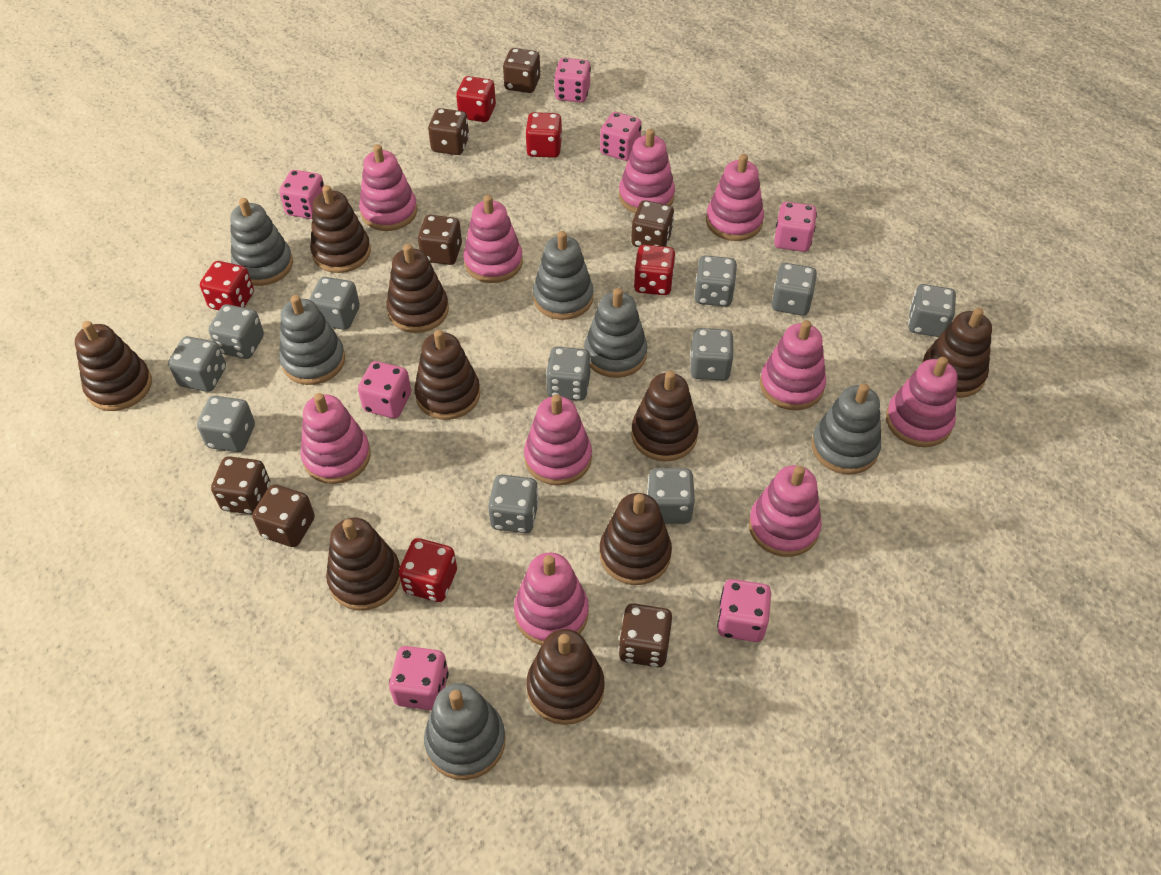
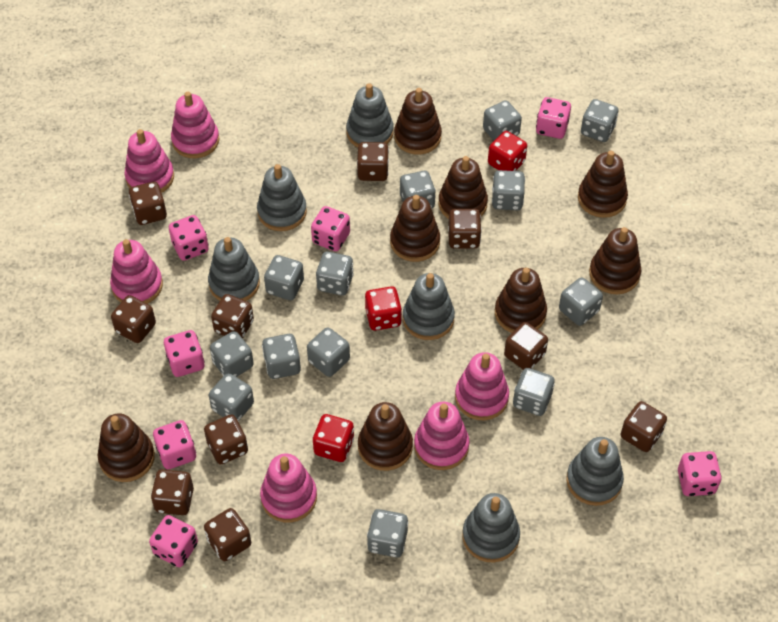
brown dice: 7 -> 10
brown stacking toy: 9 -> 8
grey dice: 11 -> 13
pink stacking toy: 10 -> 6
red dice: 5 -> 3

